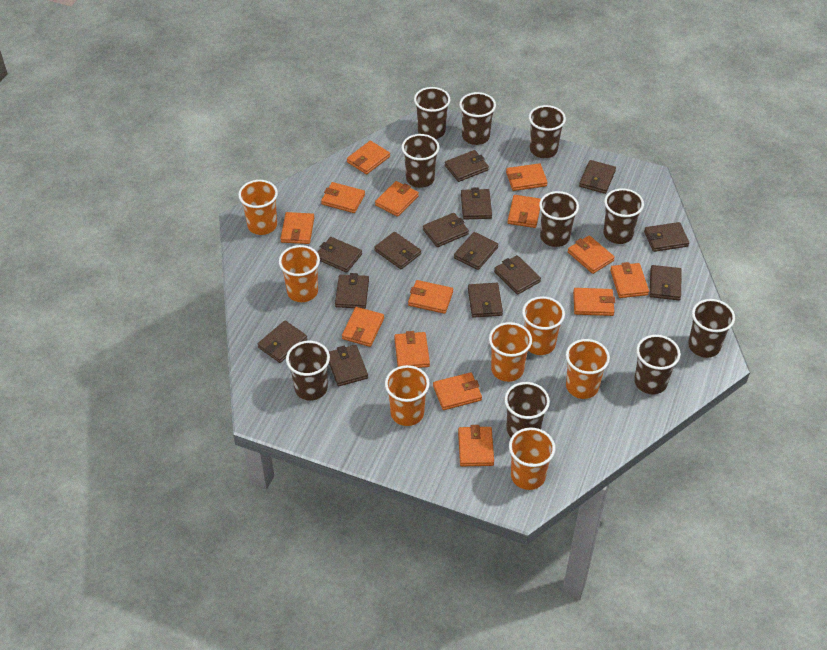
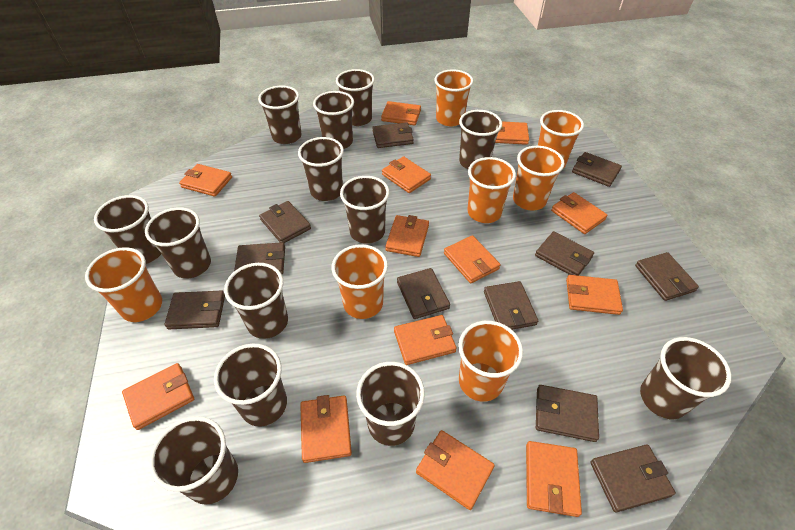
brown cup: 10 -> 13
brown wallet: 14 -> 11
orange wallet: 14 -> 13

